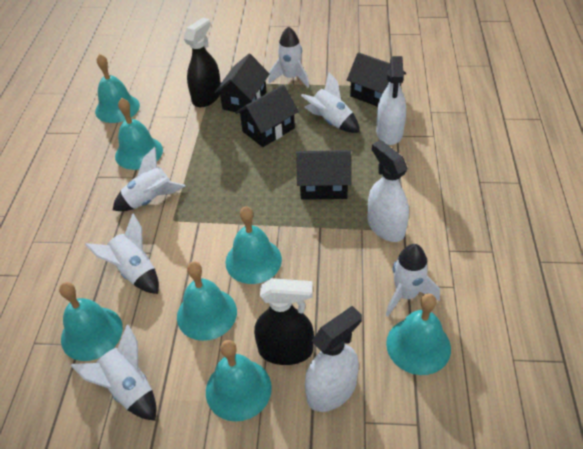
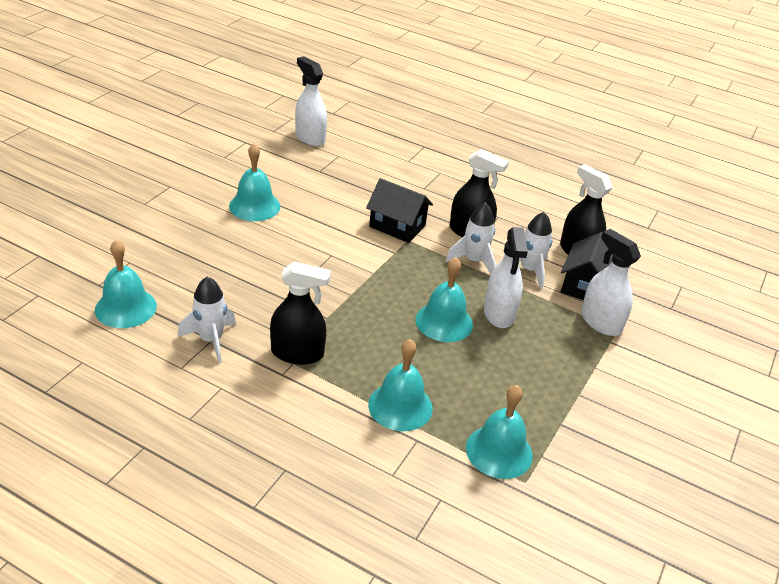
black house: 4 -> 2
black spray bottle: 2 -> 3
turquoise bell: 7 -> 5
white rocket: 6 -> 3

